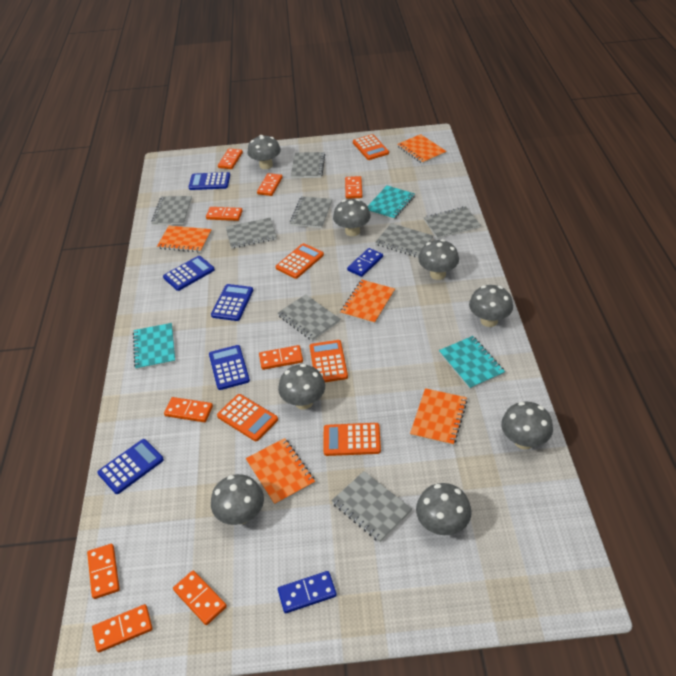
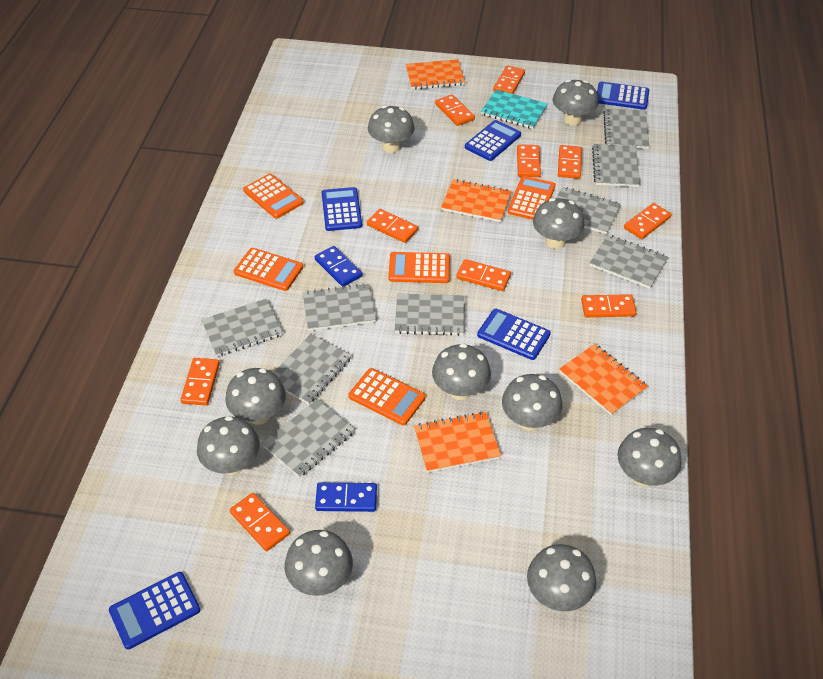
grey mushroom: 8 -> 10
grey notebook: 8 -> 9
orange domino: 9 -> 10
orange notebook: 5 -> 4
turquoise notebook: 3 -> 1

